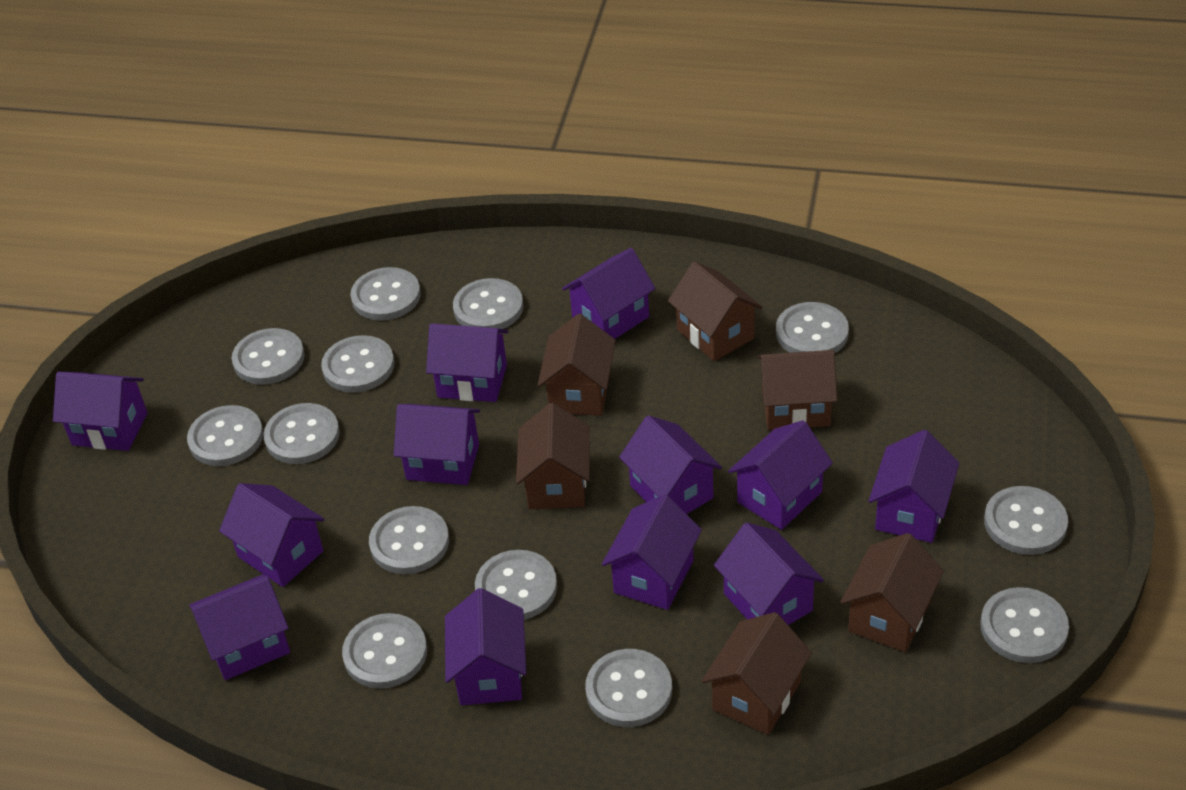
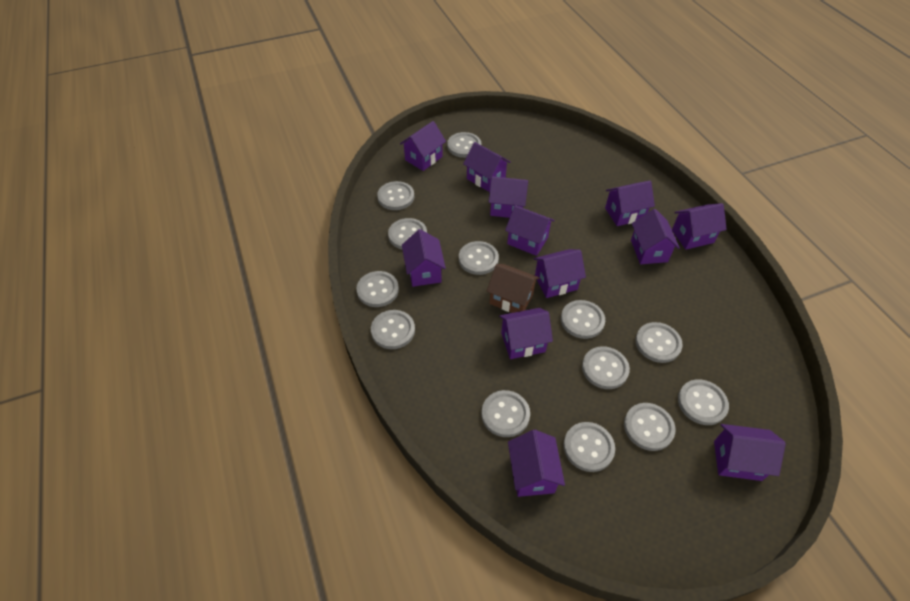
brown house: 6 -> 1

